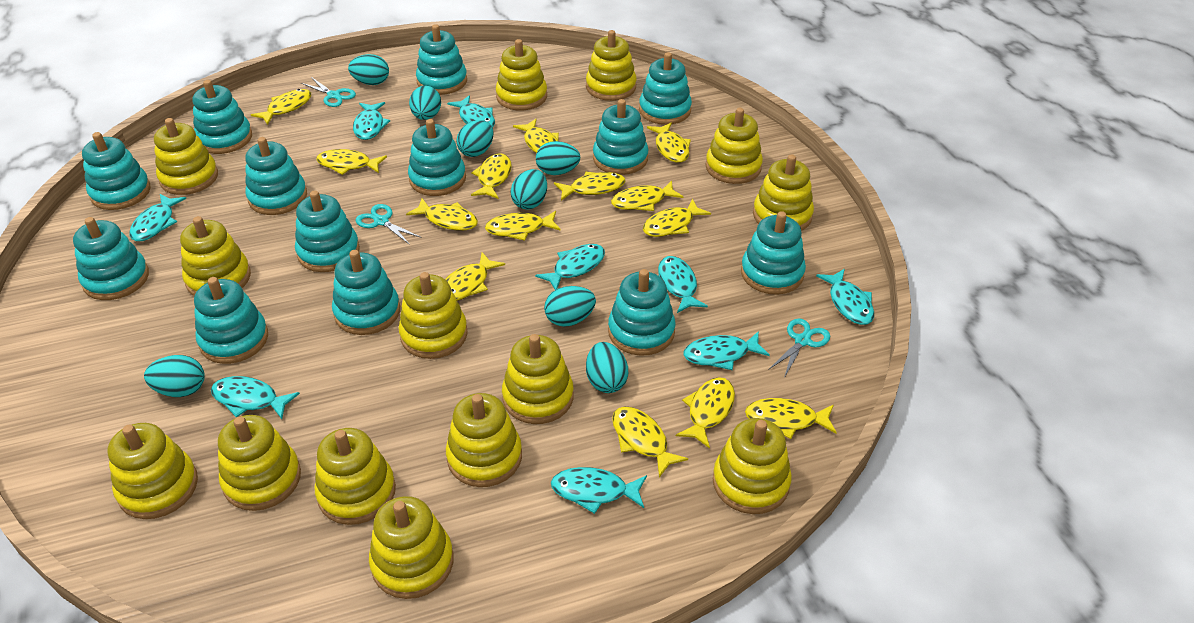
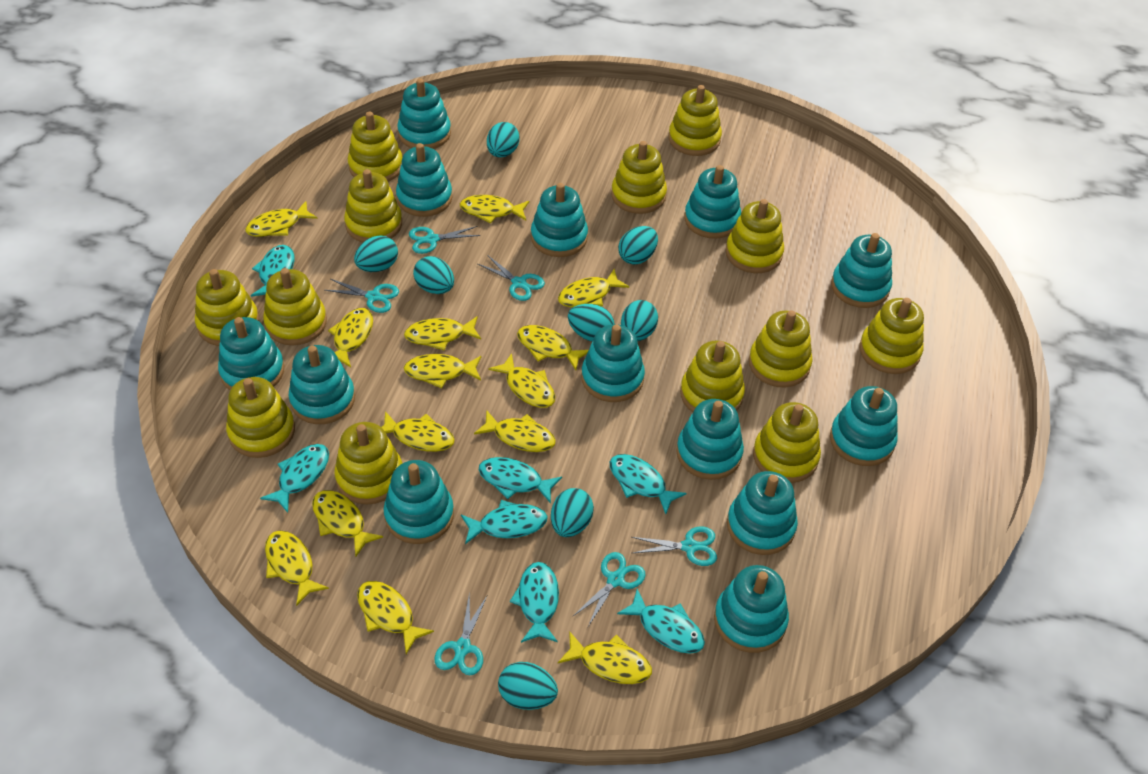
turquoise fish: 9 -> 7
turquoise scissors: 3 -> 6
yellow stacking toy: 14 -> 13

